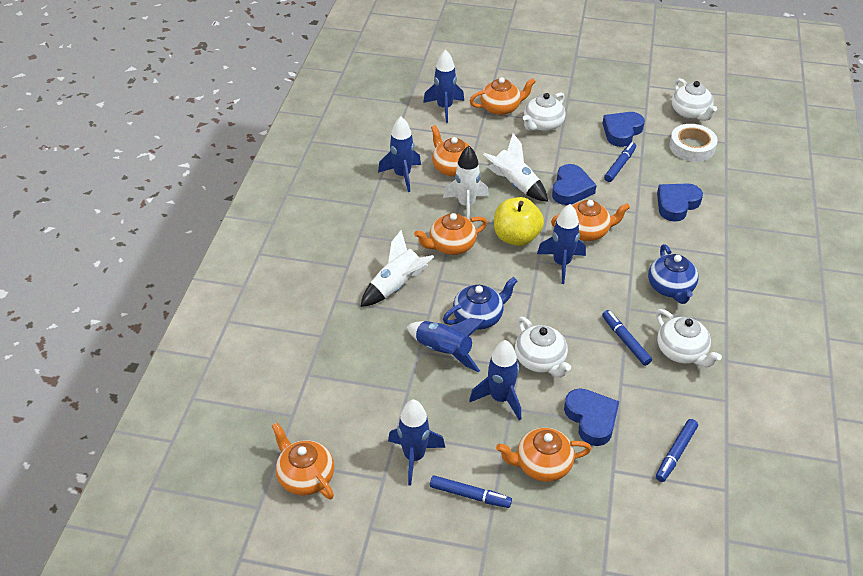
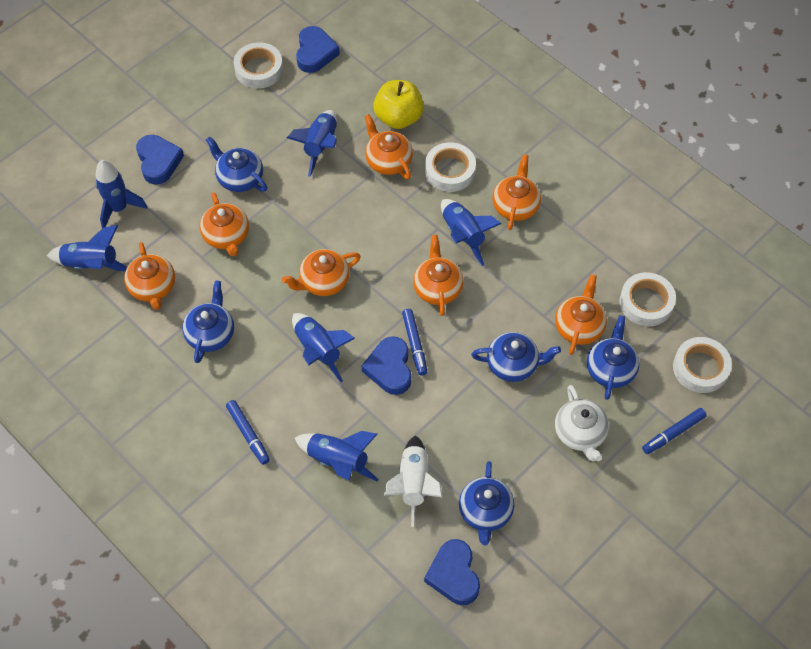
blue marker: 4 -> 3
blue teapot: 2 -> 5
orange teapot: 6 -> 7
white rocket: 3 -> 1
white tape: 1 -> 4
white teapot: 4 -> 1

